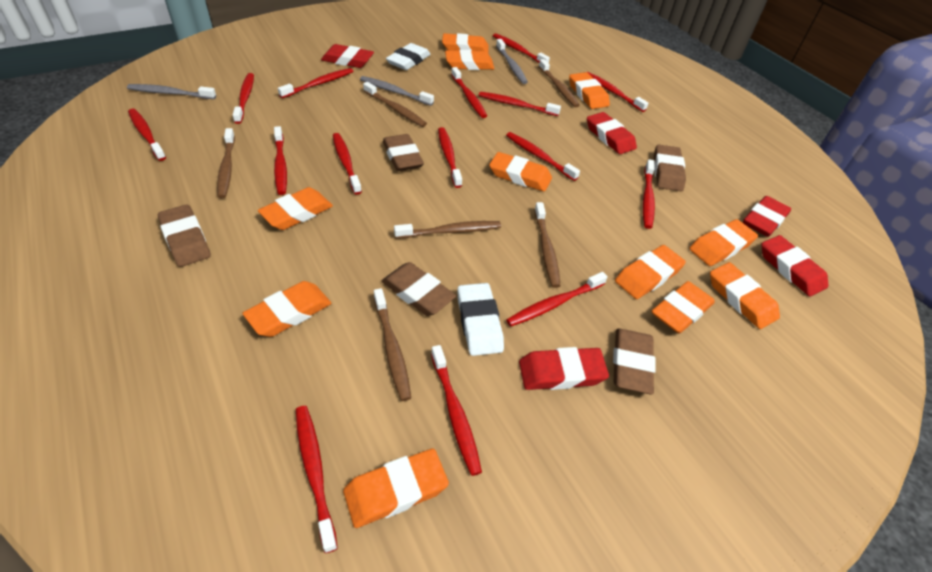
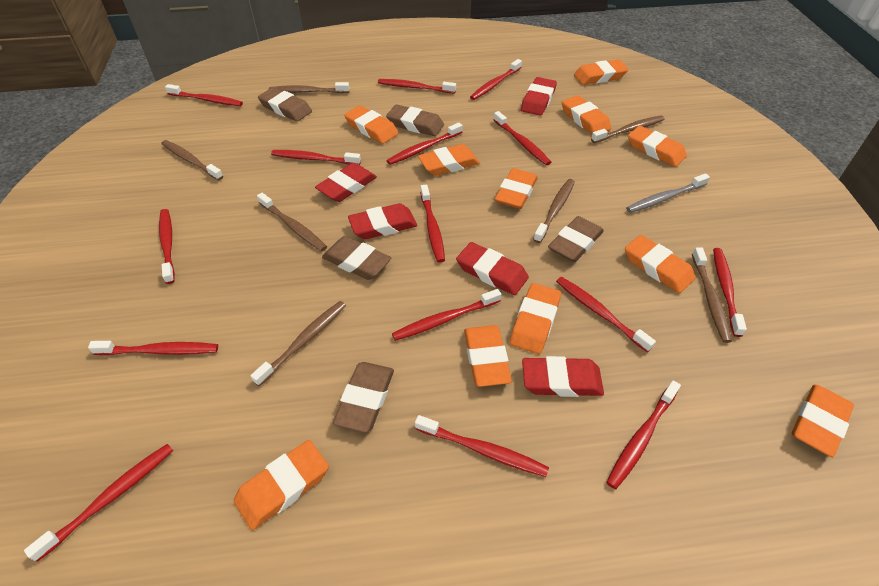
brown toothbrush: 6 -> 7
grey toothbrush: 3 -> 1
white eraser: 2 -> 0

